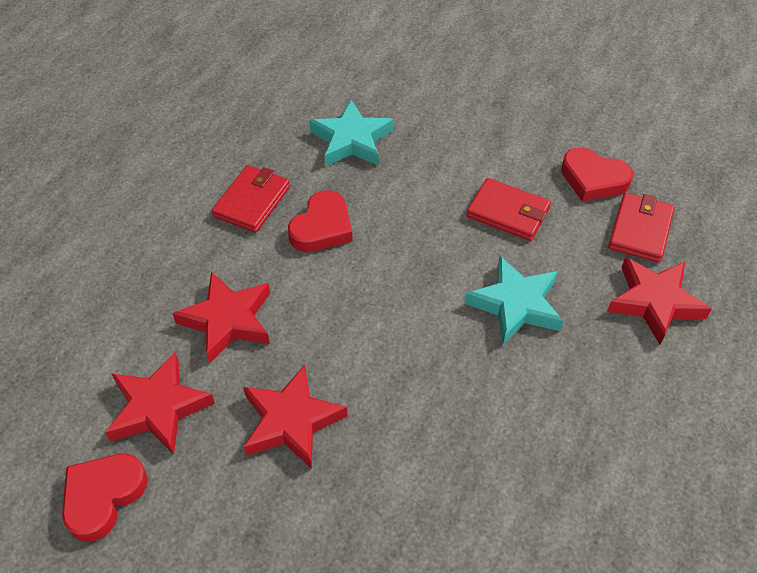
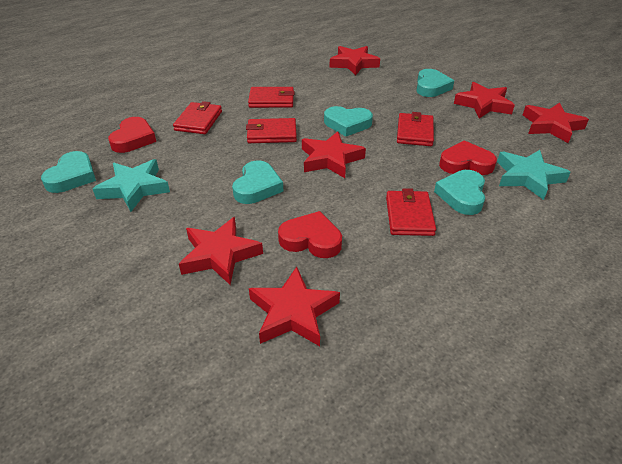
red star: 4 -> 6
red wallet: 3 -> 5
turquoise heart: 0 -> 5

